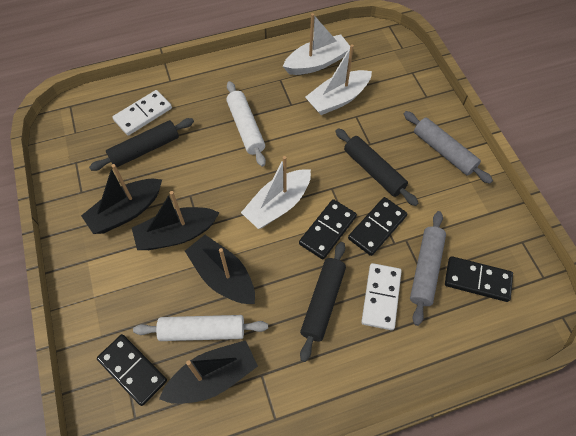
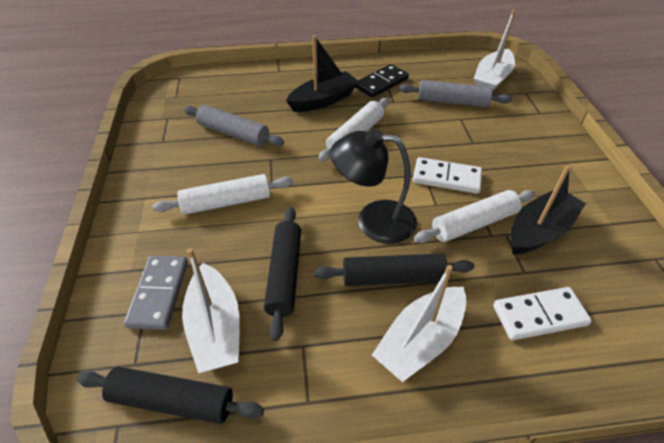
black boat: 4 -> 2
black domino: 4 -> 1
black lamp: 0 -> 1
grey domino: 0 -> 1
white rolling pin: 2 -> 3

